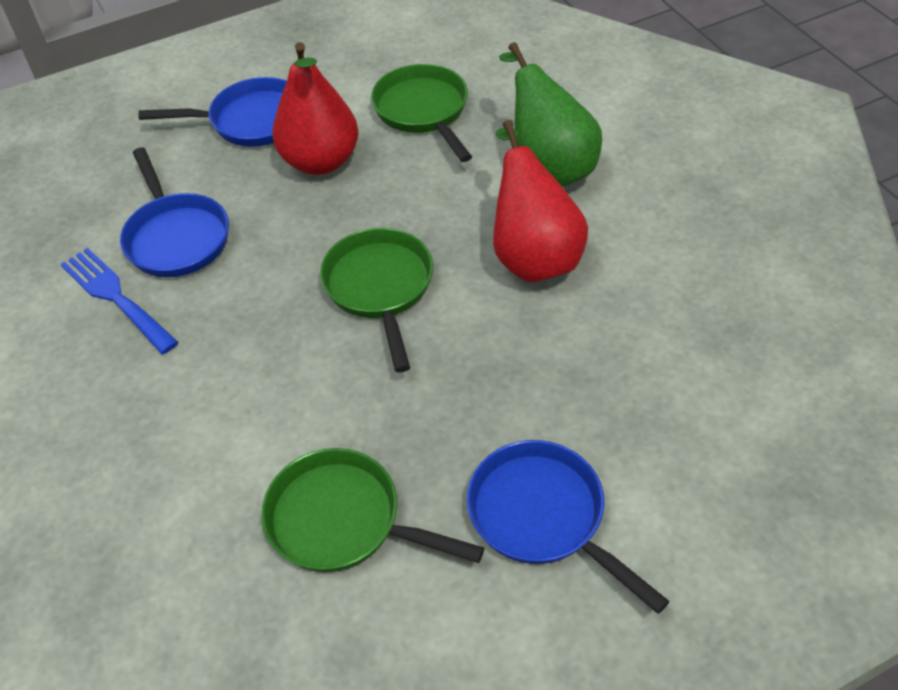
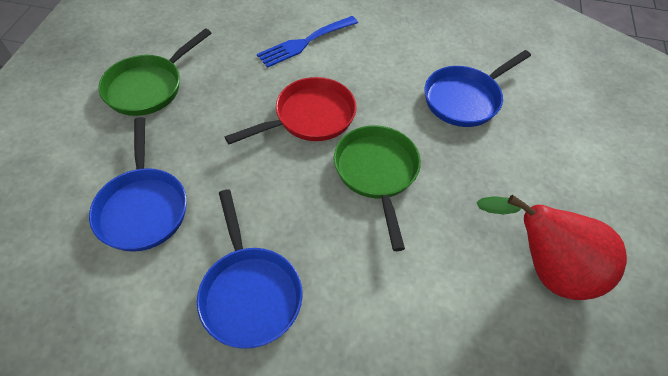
green pan: 3 -> 2
green pear: 1 -> 0
red pan: 0 -> 1
red pear: 2 -> 1

